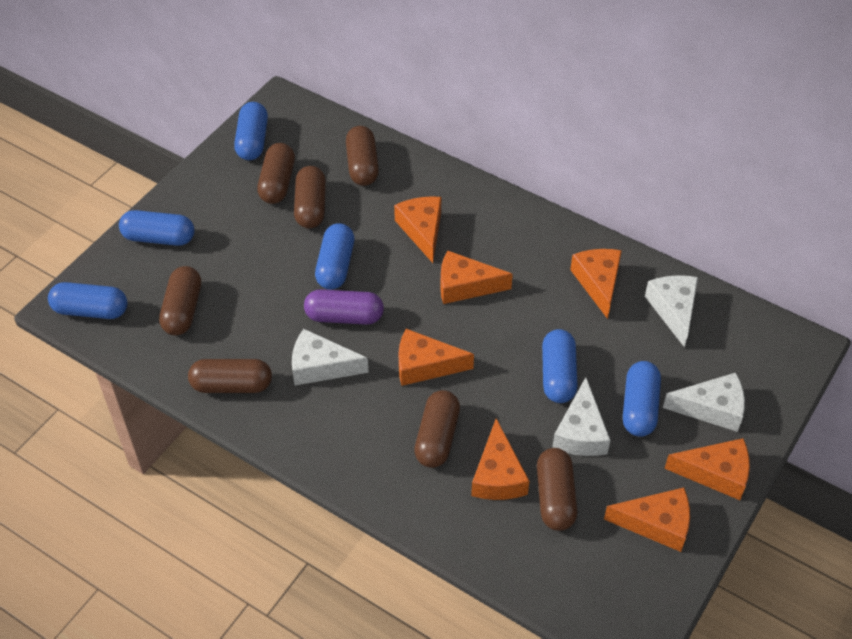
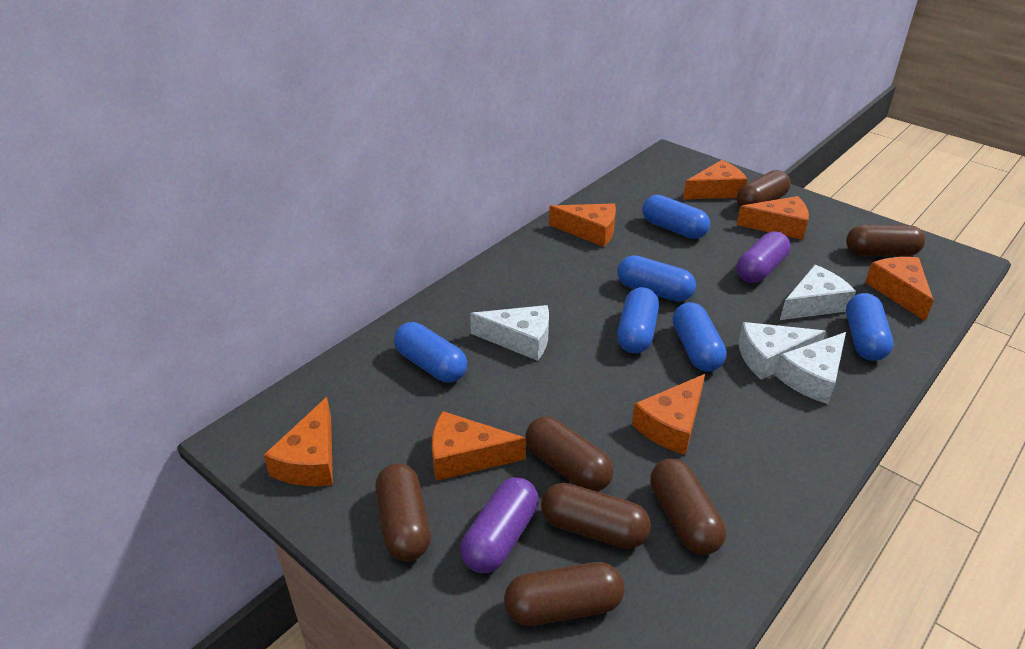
purple capsule: 1 -> 2

